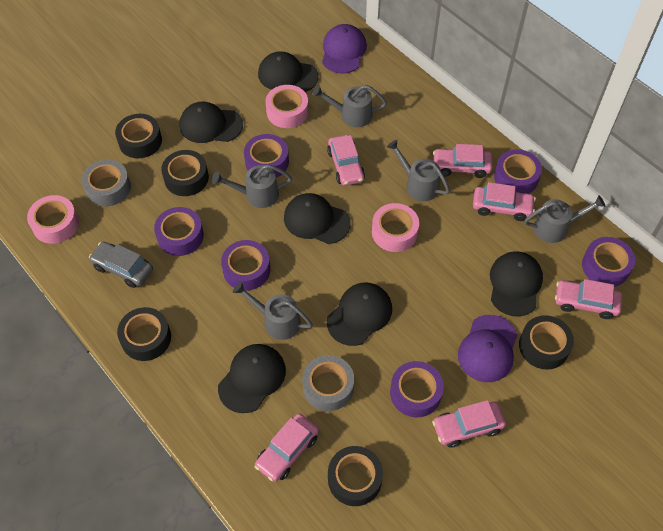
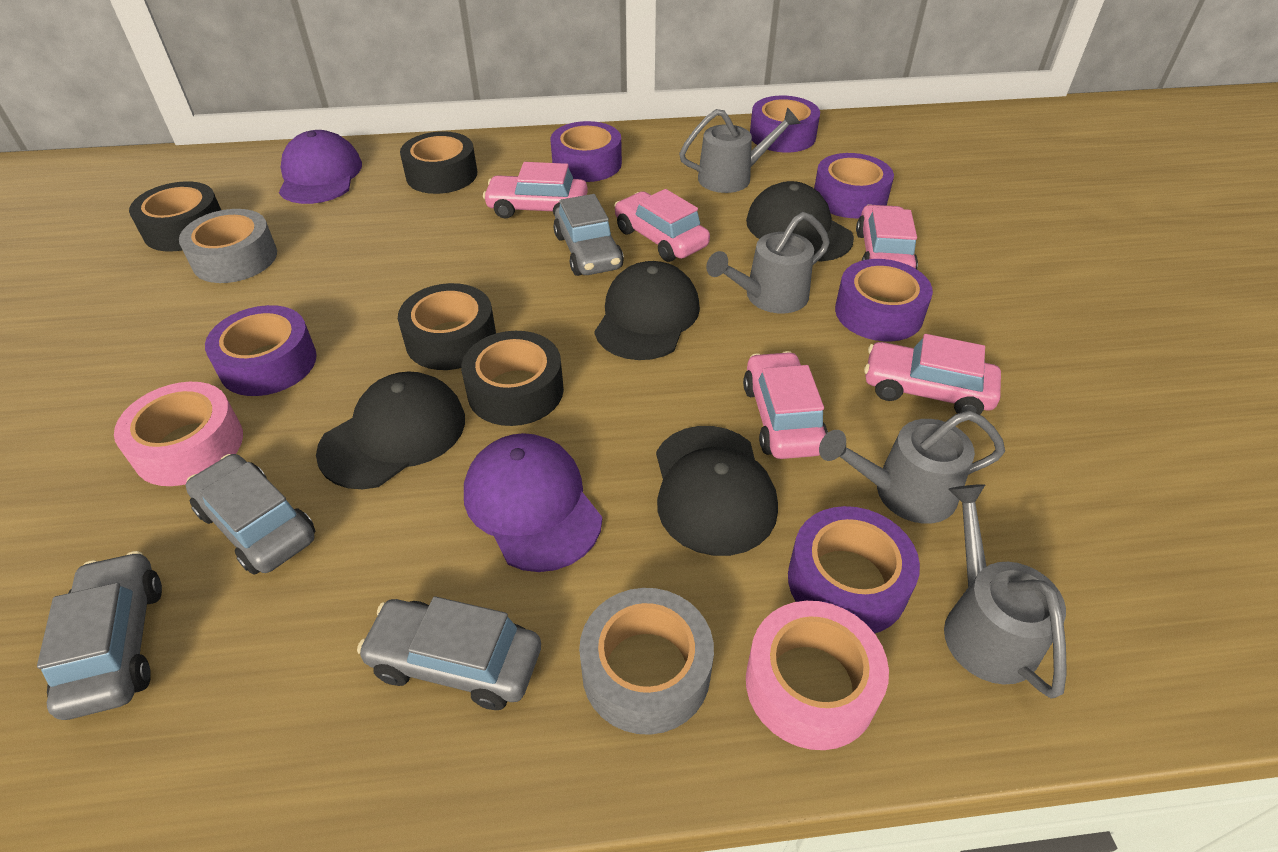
black cap: 6 -> 4
black tape: 5 -> 4
grey car: 1 -> 4
grey watering can: 5 -> 4
pink car: 6 -> 5
pink tape: 3 -> 2

